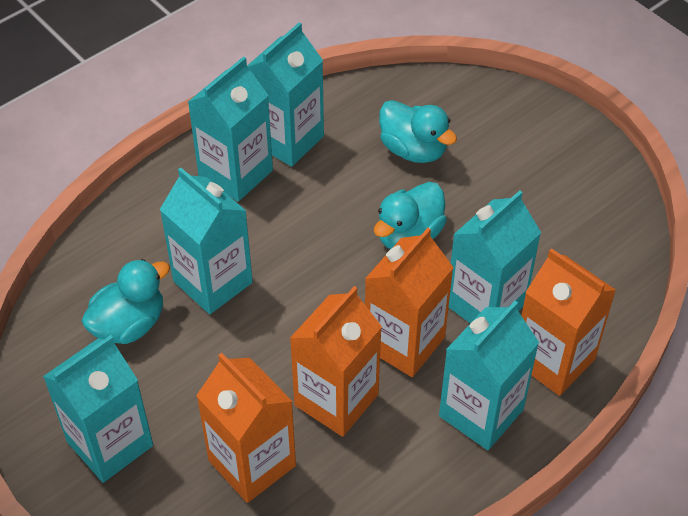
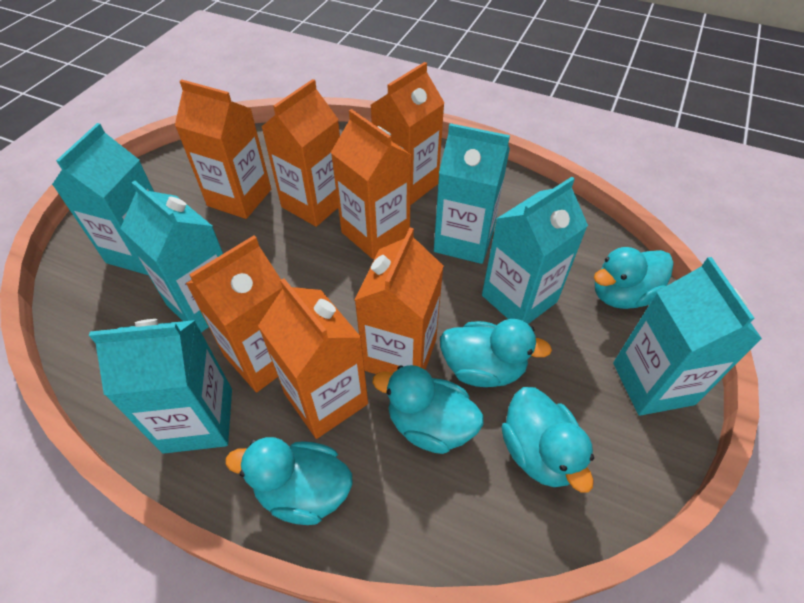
orange carton: 4 -> 7
turquoise duck: 3 -> 5

